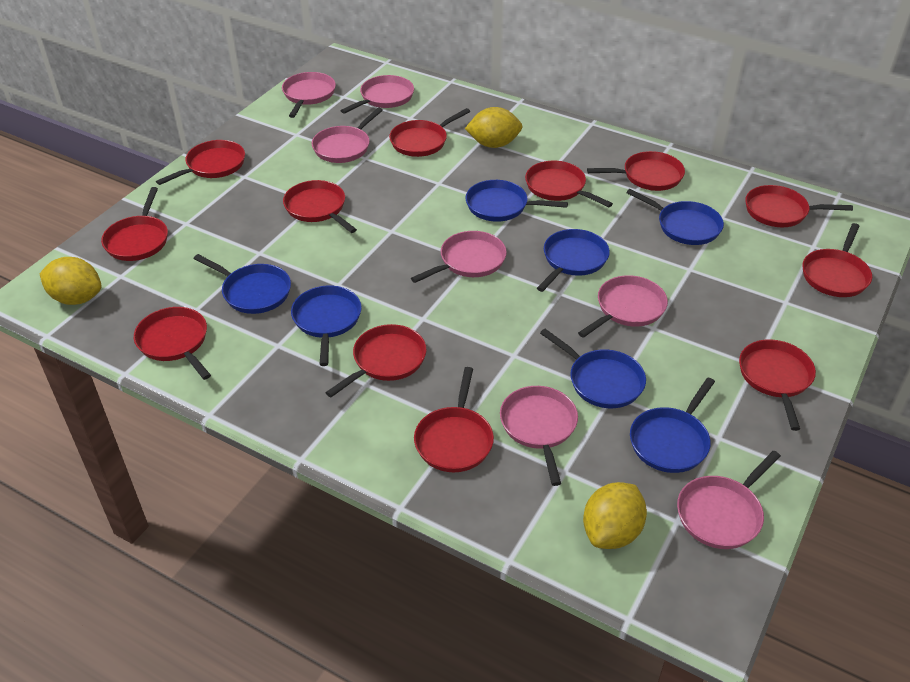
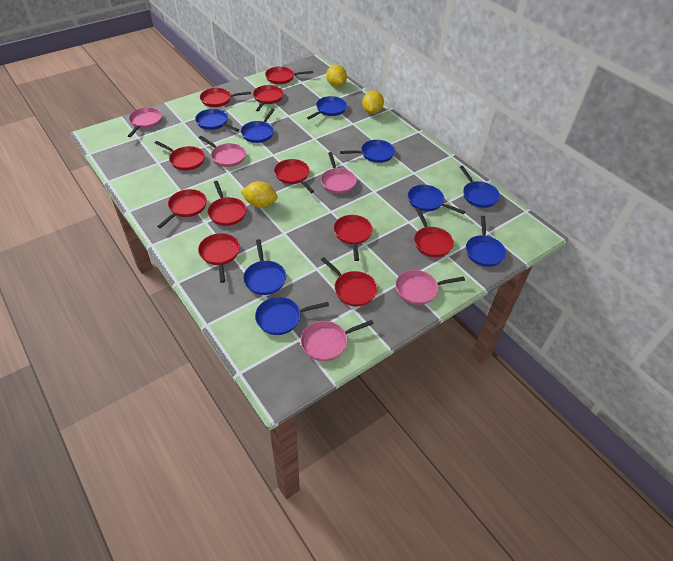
blue pan: 7 -> 9
pink pan: 7 -> 5
red pan: 12 -> 11

